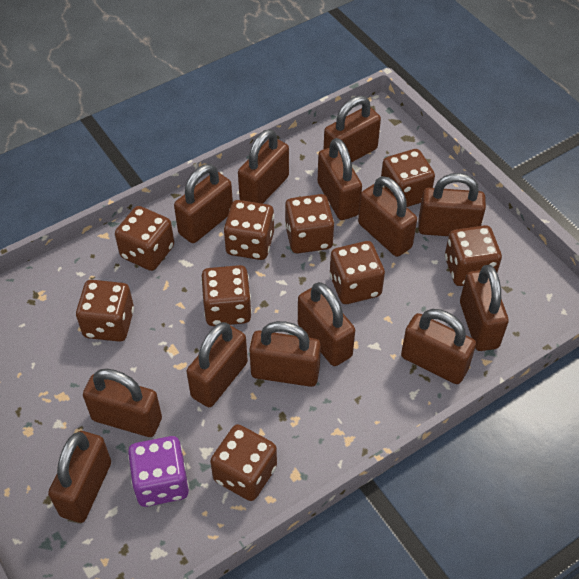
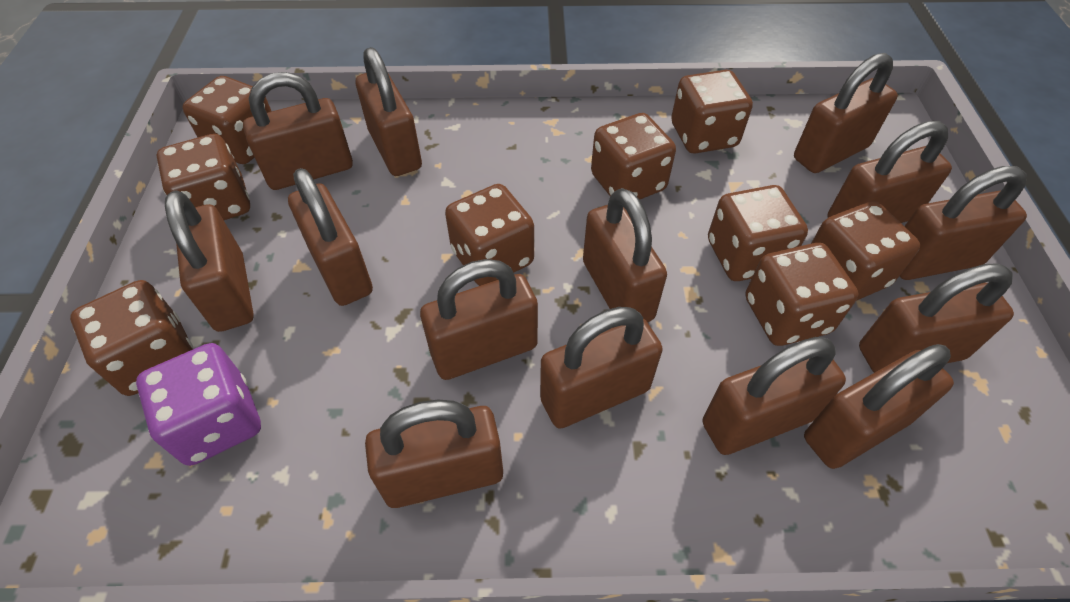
brown padlock: 13 -> 14

